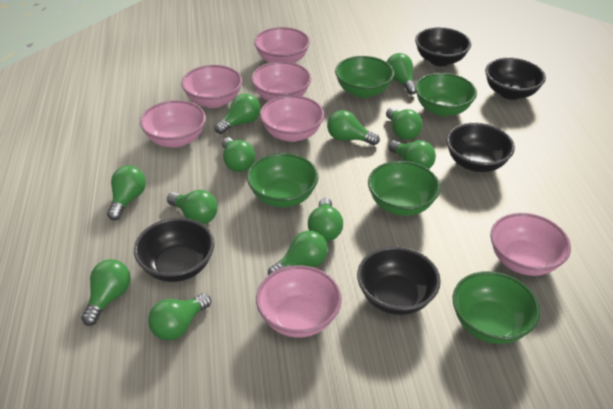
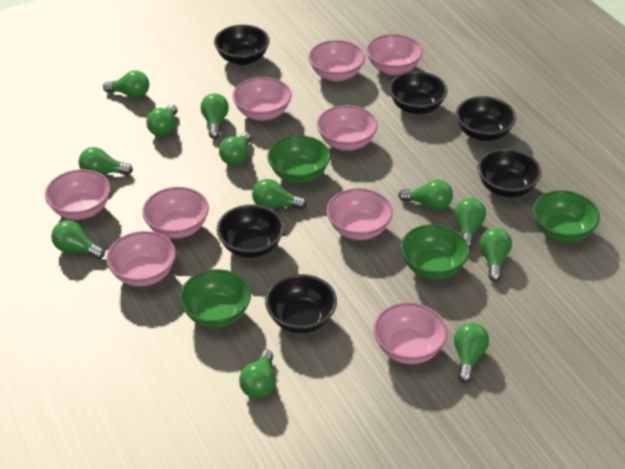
black bowl: 5 -> 6
green bowl: 5 -> 4
pink bowl: 7 -> 9

